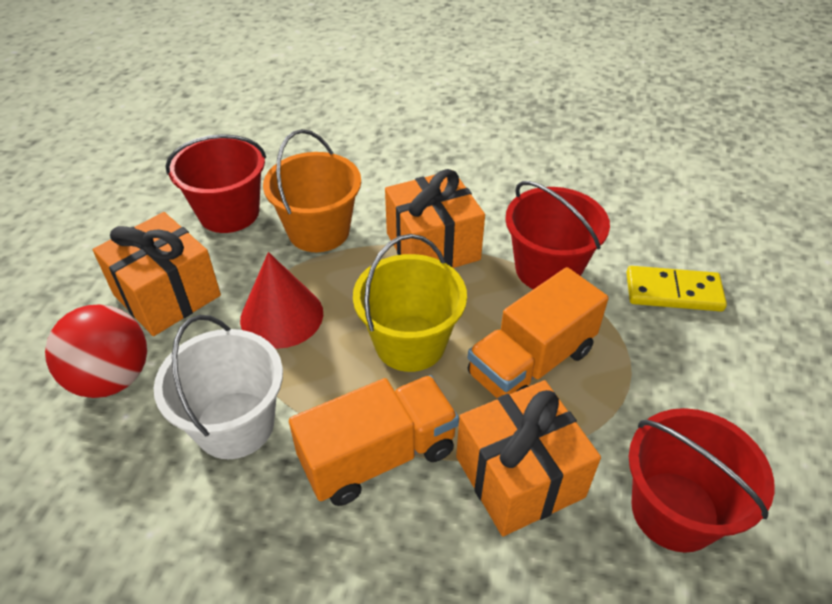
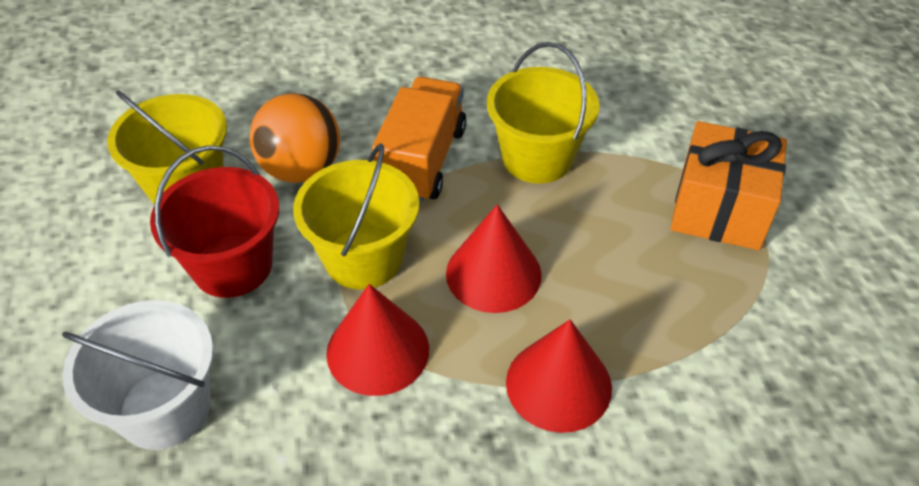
orange ball: 0 -> 1
orange bucket: 1 -> 0
orange gift: 3 -> 1
orange truck: 2 -> 1
red ball: 1 -> 0
red bucket: 3 -> 1
red cone: 1 -> 3
yellow bucket: 1 -> 3
yellow domino: 1 -> 0

